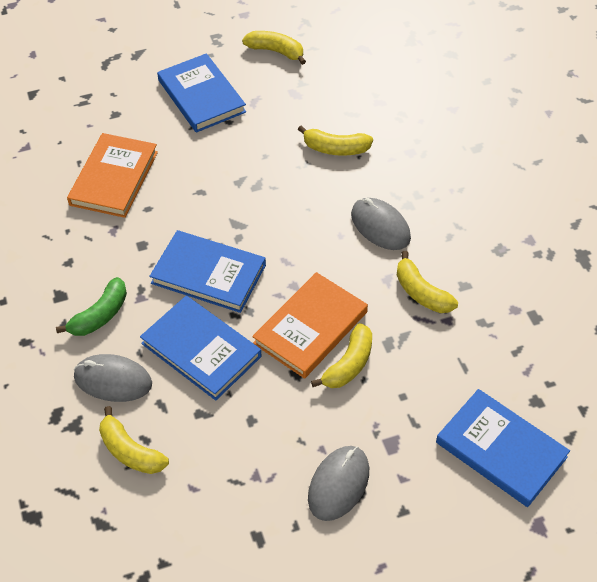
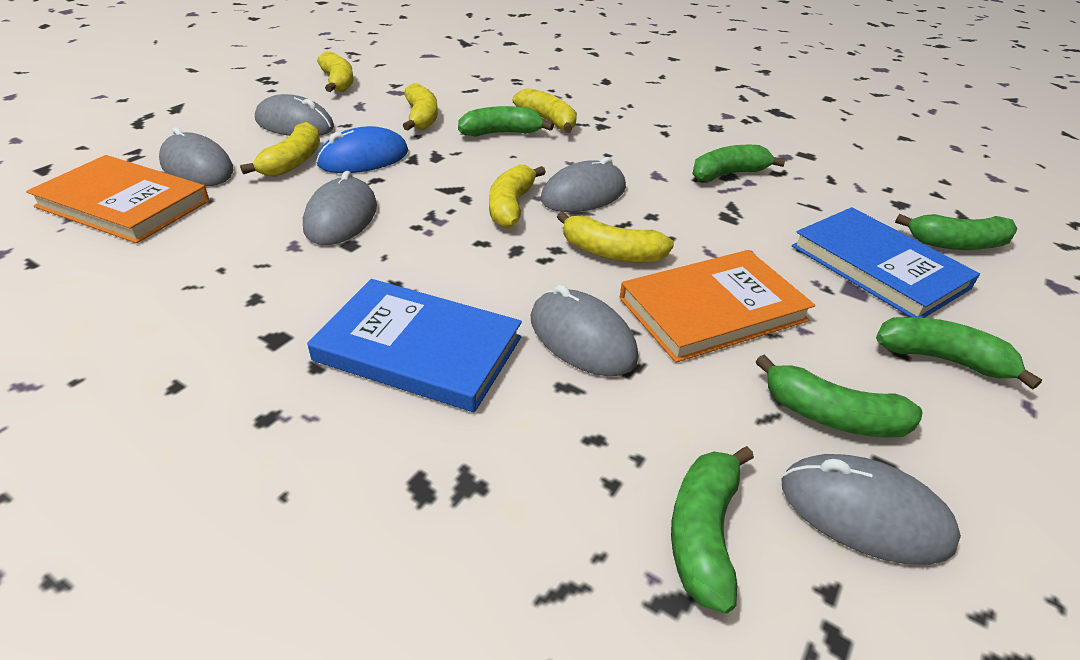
blue book: 4 -> 2
blue mouse: 0 -> 1
green banana: 1 -> 6
grey mouse: 3 -> 6
yellow banana: 5 -> 6

